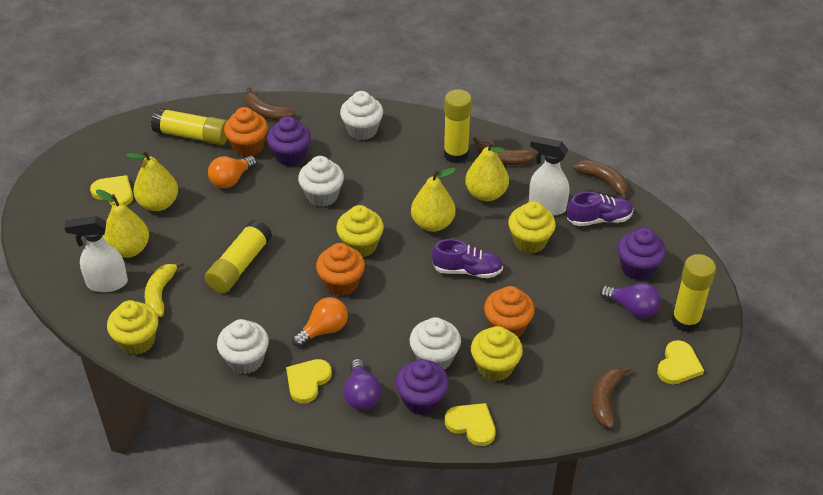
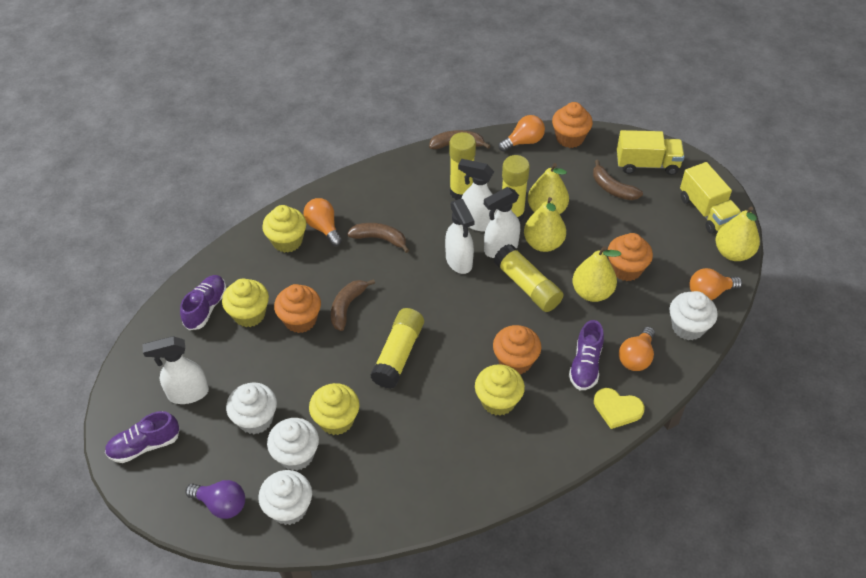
orange cupcake: 3 -> 4
orange light bulb: 2 -> 4
purple cupcake: 3 -> 0
purple light bulb: 2 -> 1
purple shoe: 2 -> 3
white spray bottle: 2 -> 4
yellow banana: 1 -> 0
yellow heart: 4 -> 1
yellow truck: 0 -> 2

